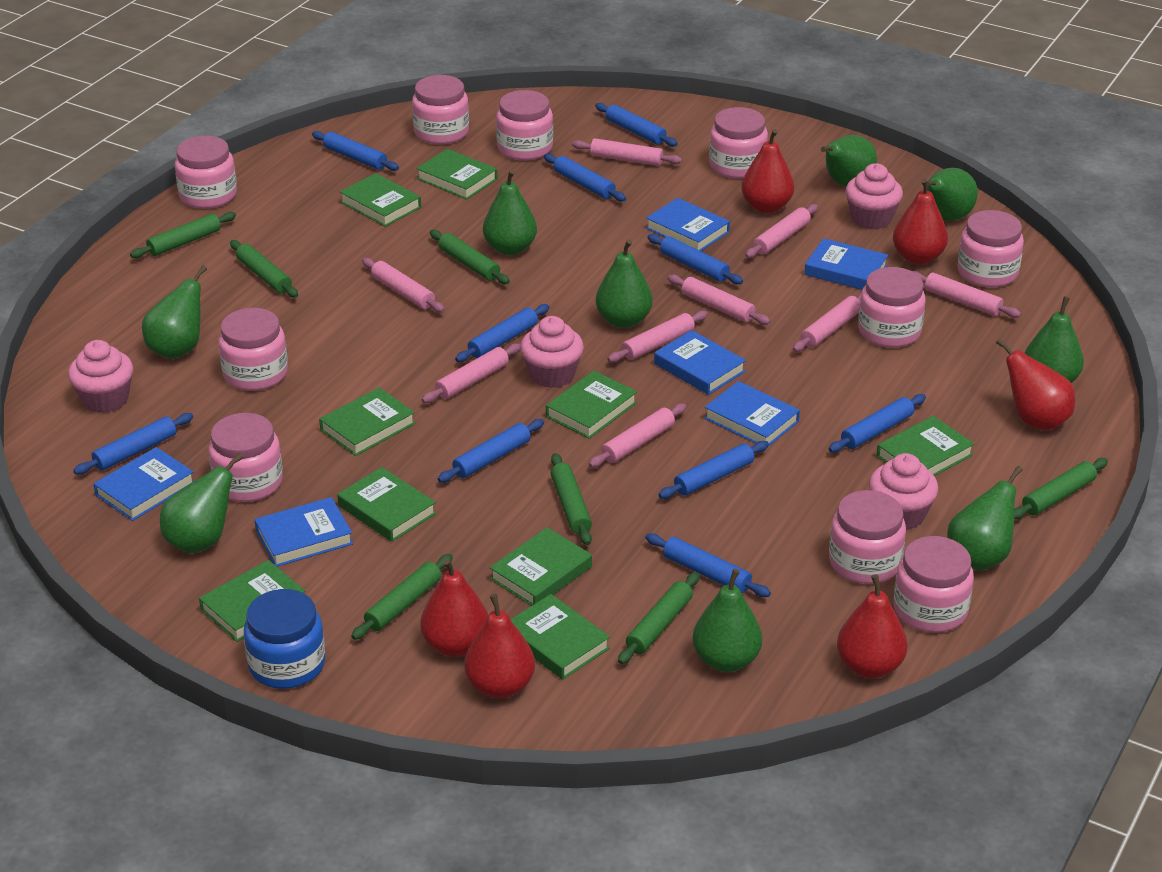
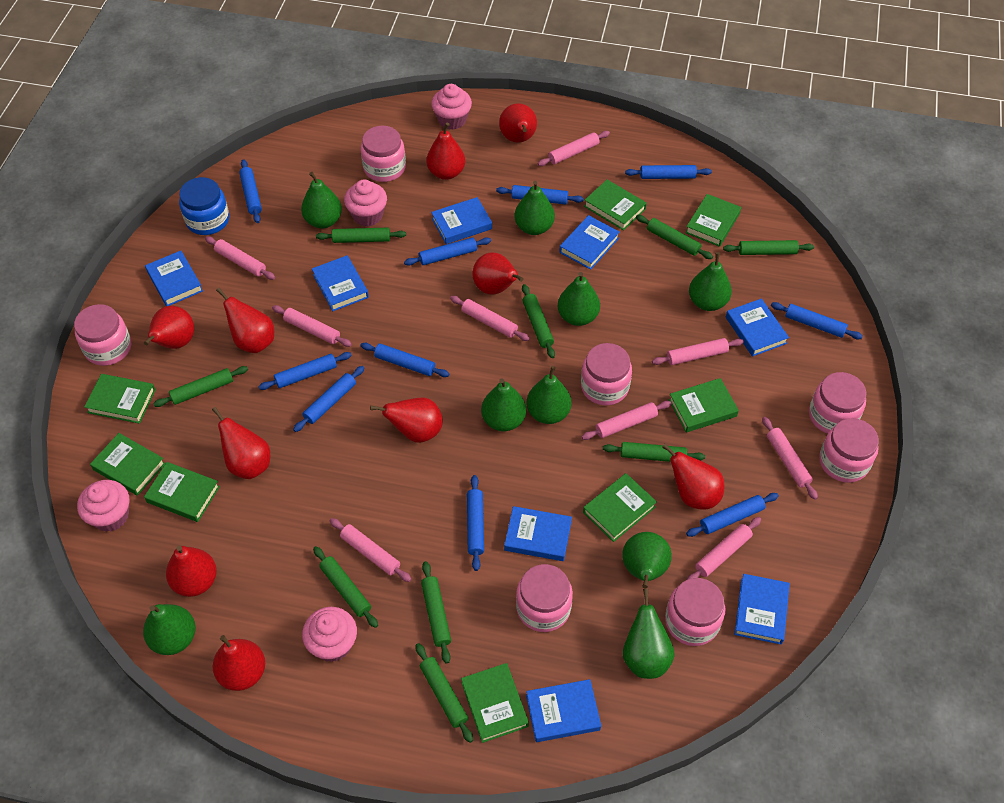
blue book: 6 -> 8
green book: 9 -> 8
green rolling pin: 7 -> 9
pink jar: 10 -> 7
red pear: 6 -> 10

